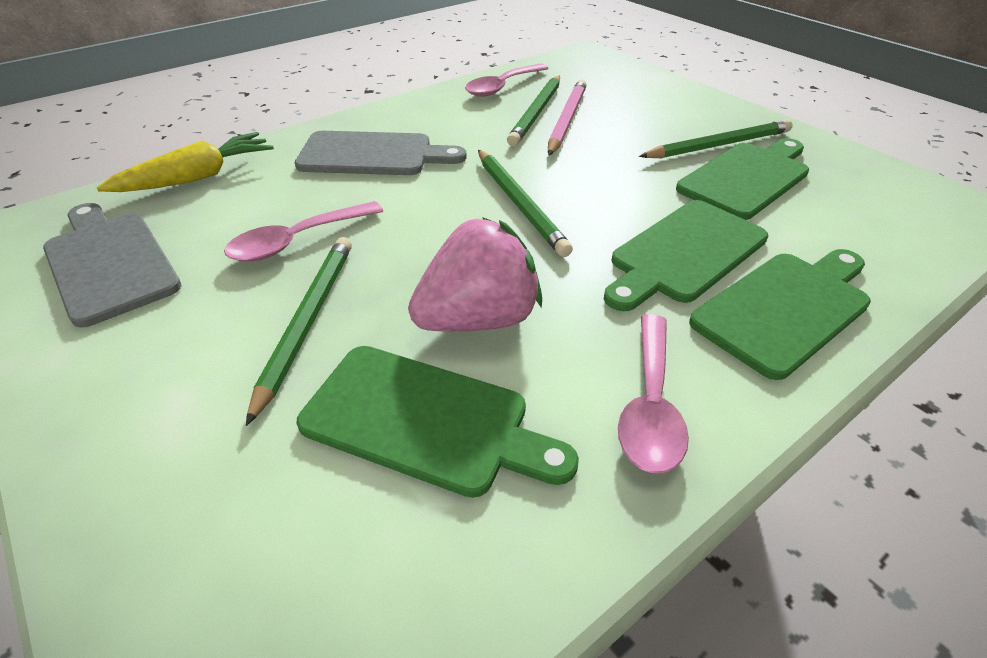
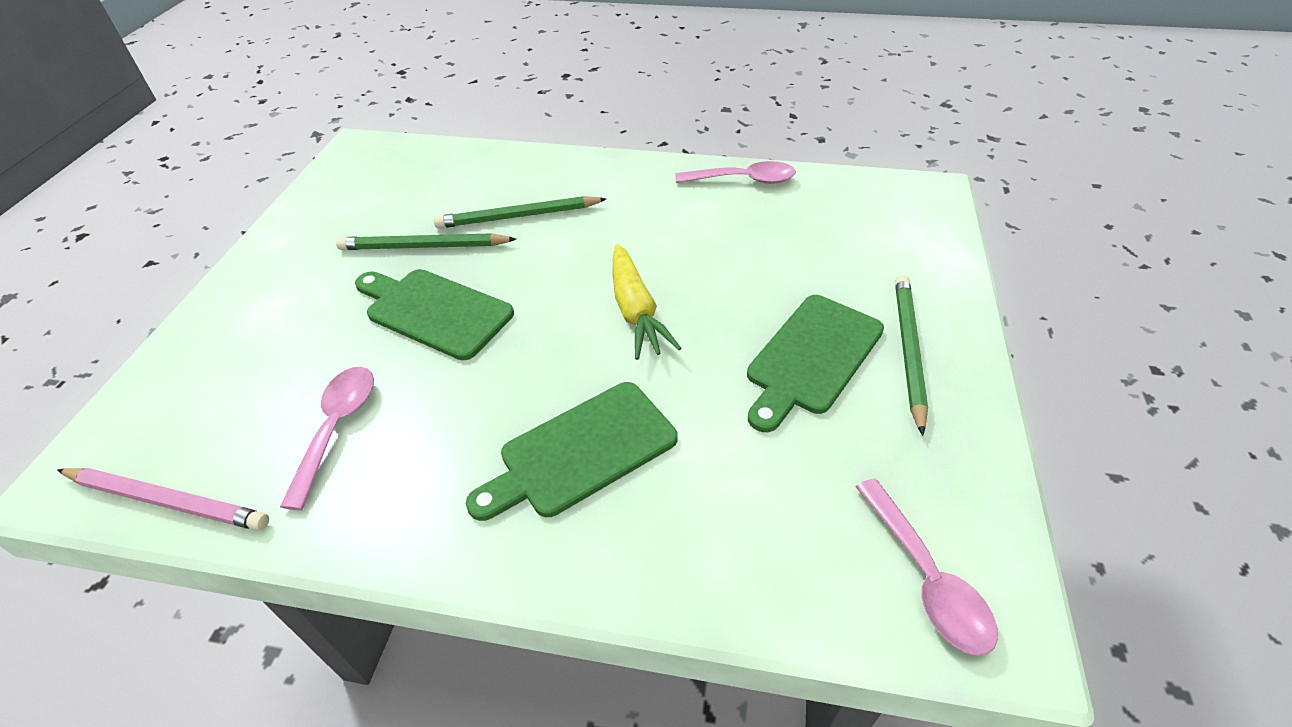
green cutting board: 4 -> 3
green pencil: 4 -> 3
grey cutting board: 2 -> 0
pink strawberry: 1 -> 0

